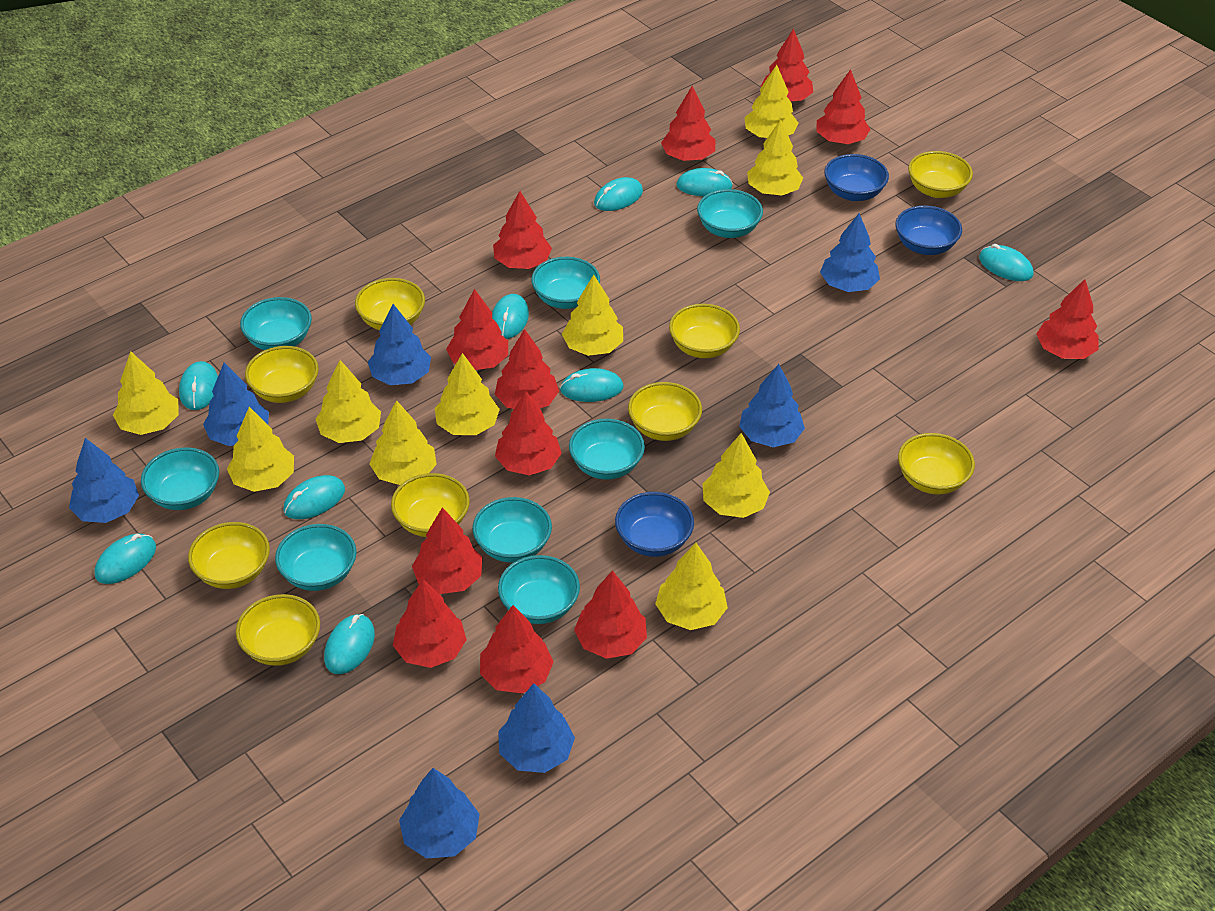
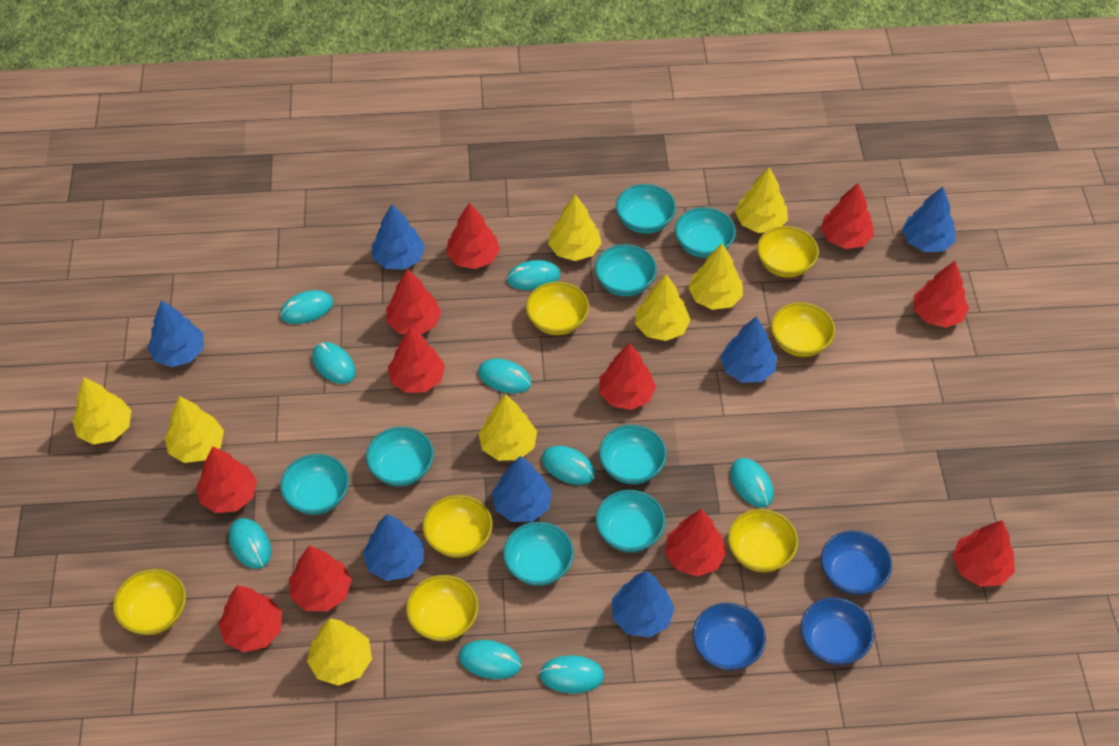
red tree: 12 -> 11
yellow bowl: 9 -> 7
yellow tree: 10 -> 8

